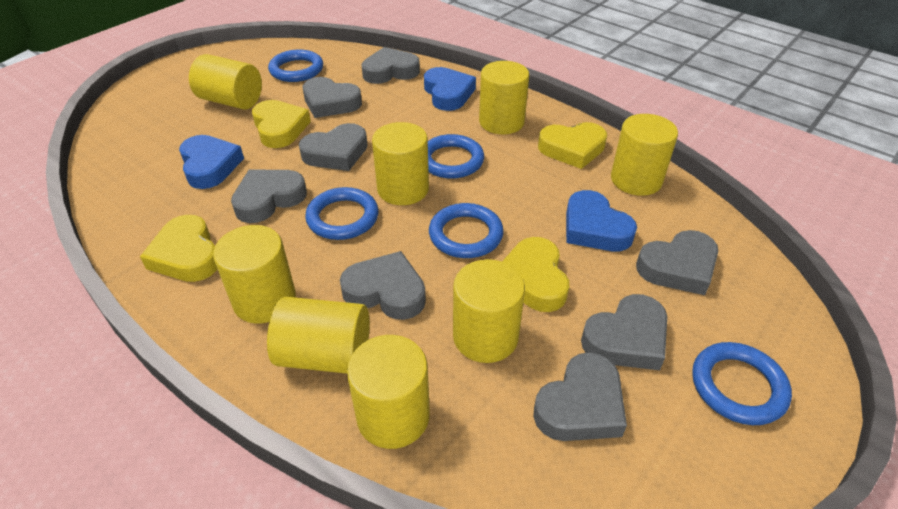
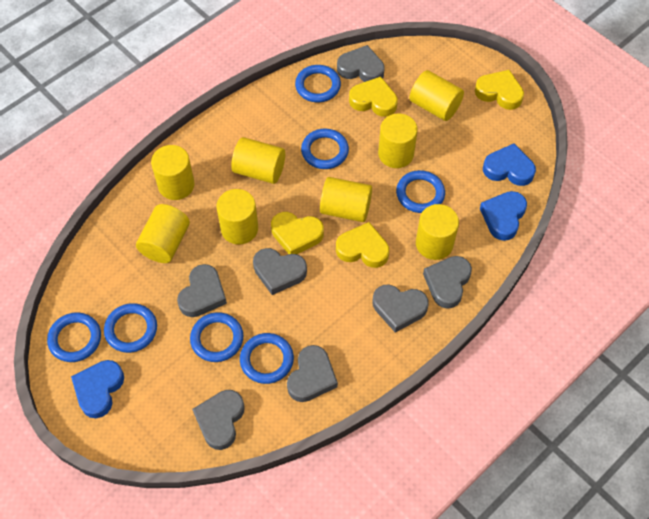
blue ring: 5 -> 7
grey heart: 8 -> 7

